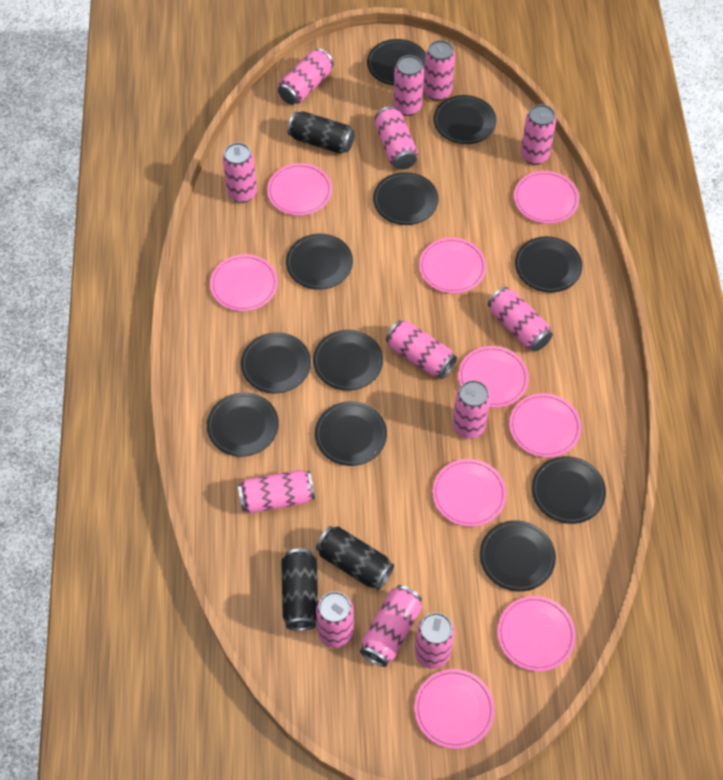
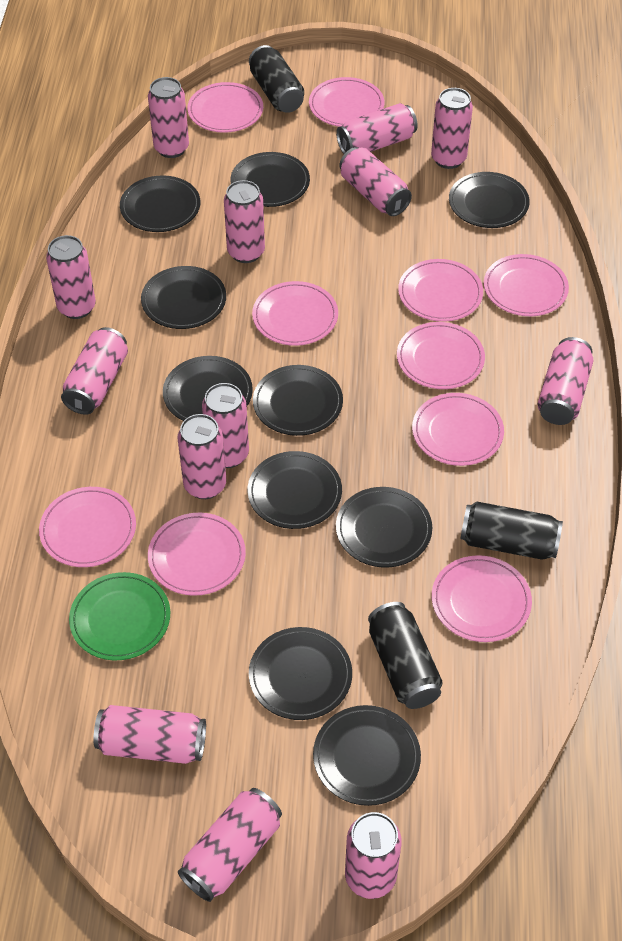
black plate: 11 -> 10
green plate: 0 -> 1
pink plate: 9 -> 10

